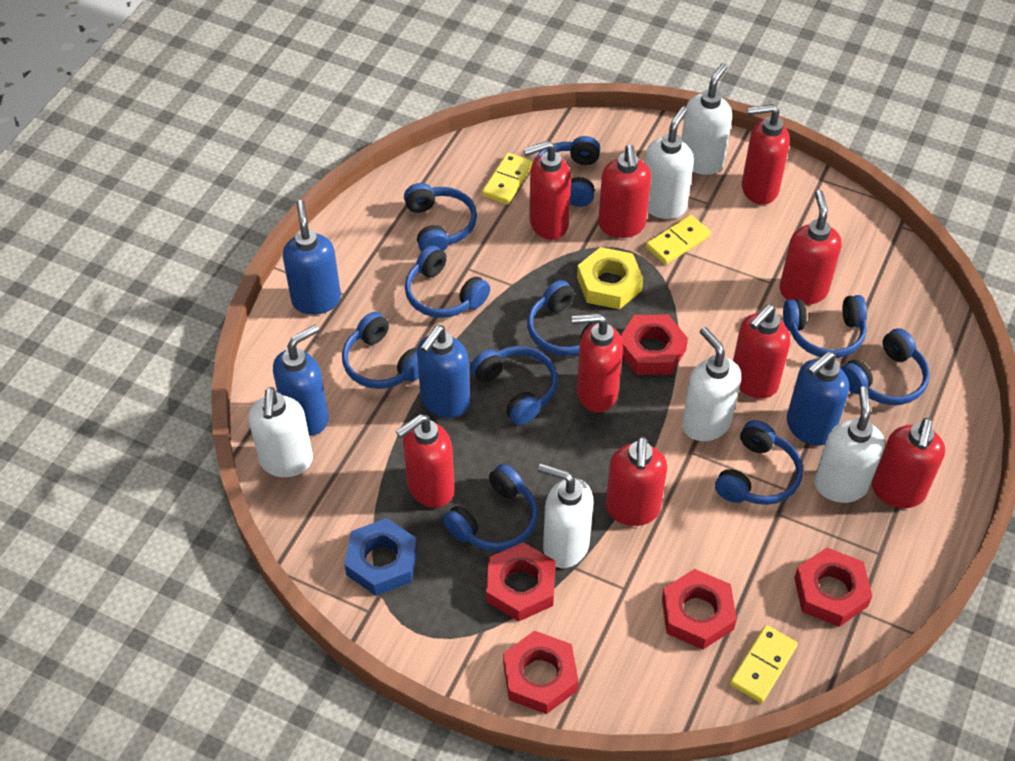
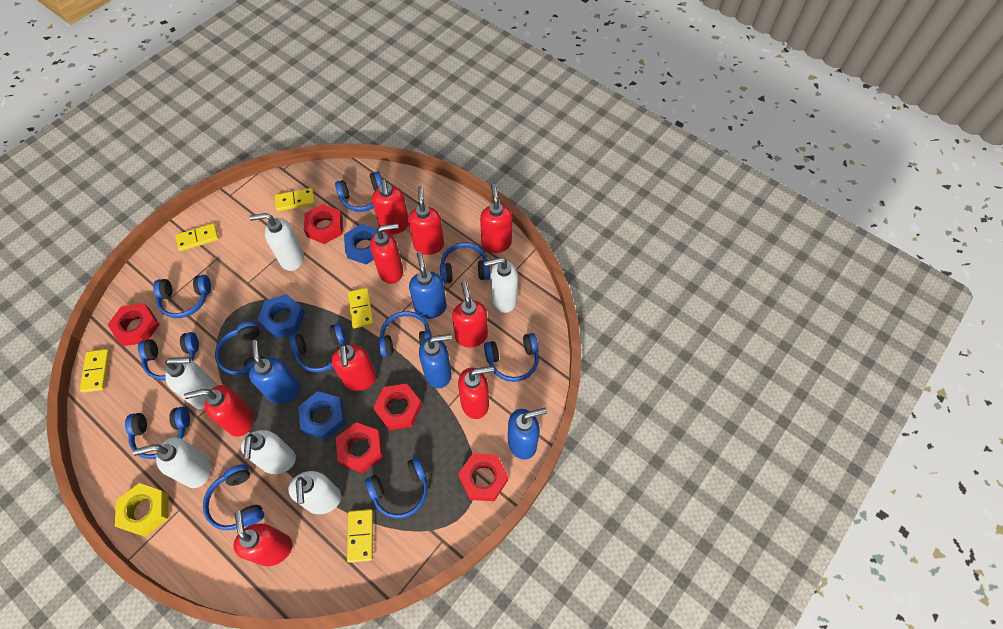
blue headphones: 10 -> 11
blue nut: 1 -> 3
yellow domino: 3 -> 5

